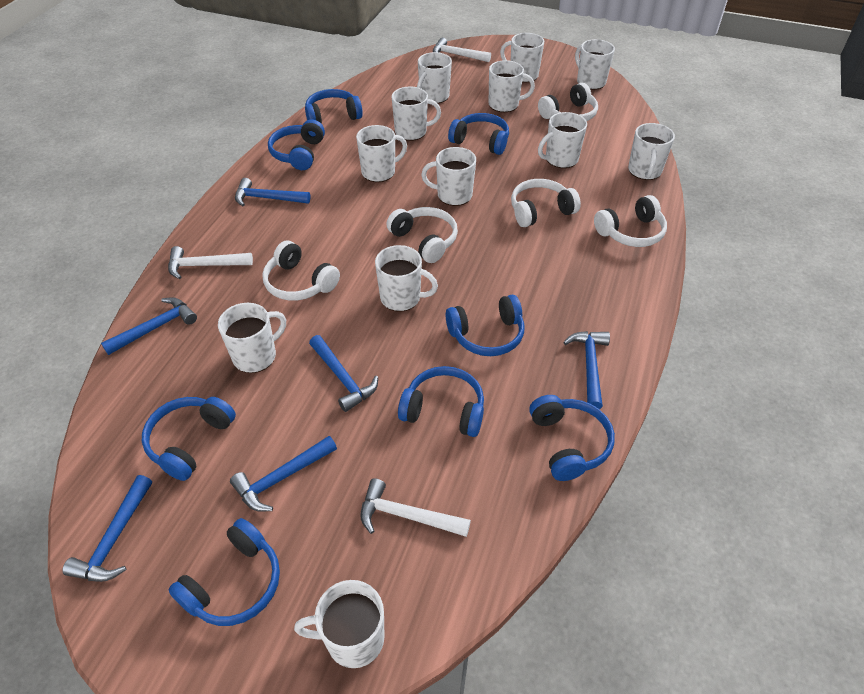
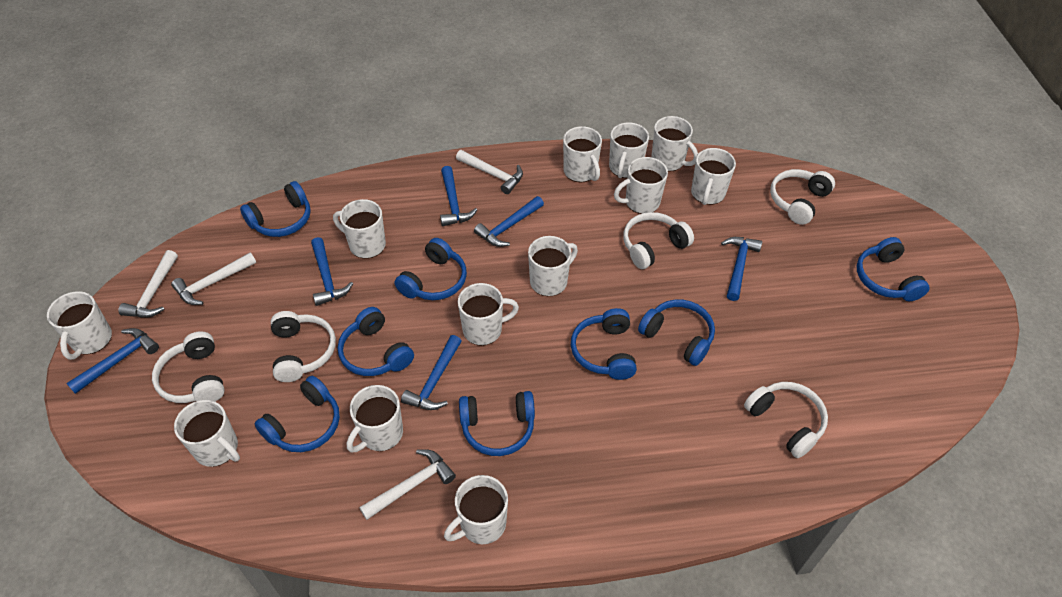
white hammer: 3 -> 4

